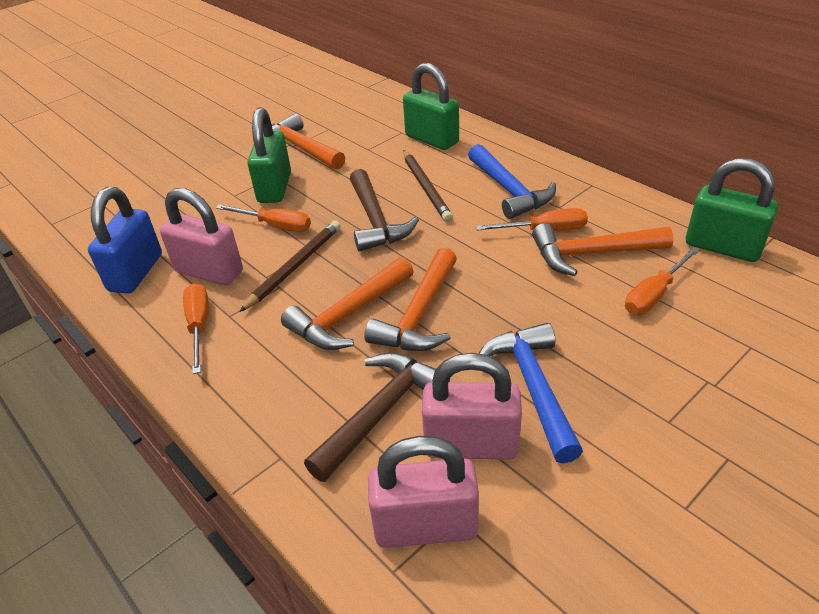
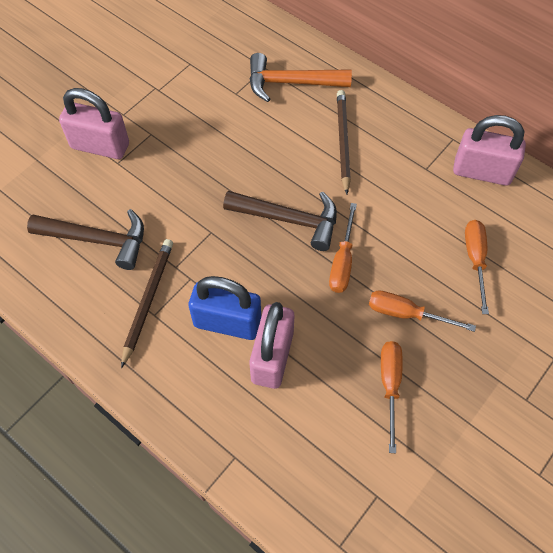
blue hammer: 2 -> 0
green padlock: 3 -> 0
orange hammer: 4 -> 1

